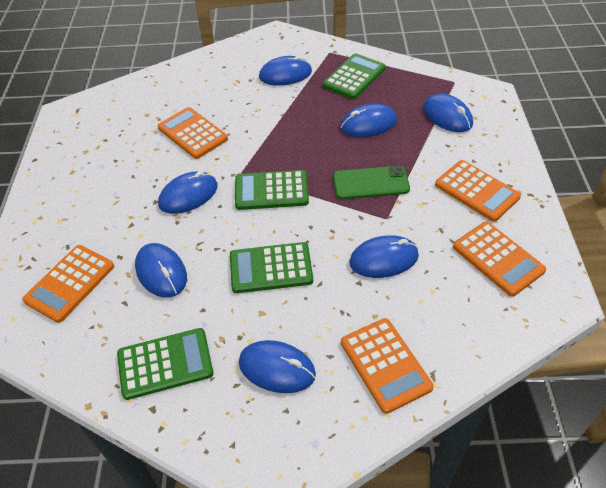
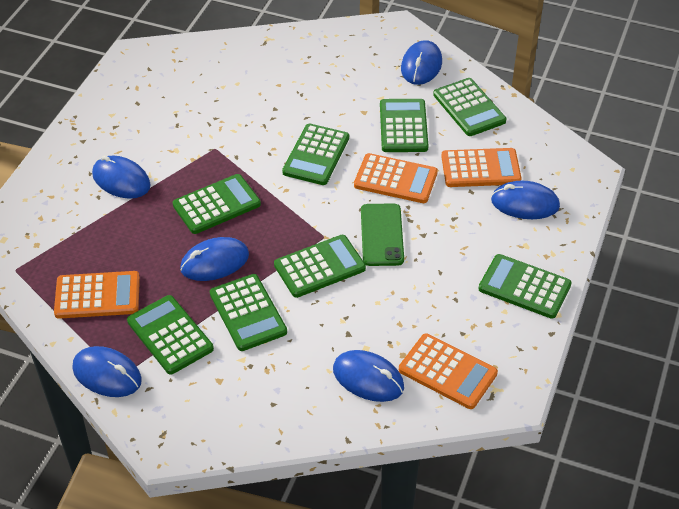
blue mouse: 7 -> 6
green calculator: 4 -> 8
orange calculator: 5 -> 4

